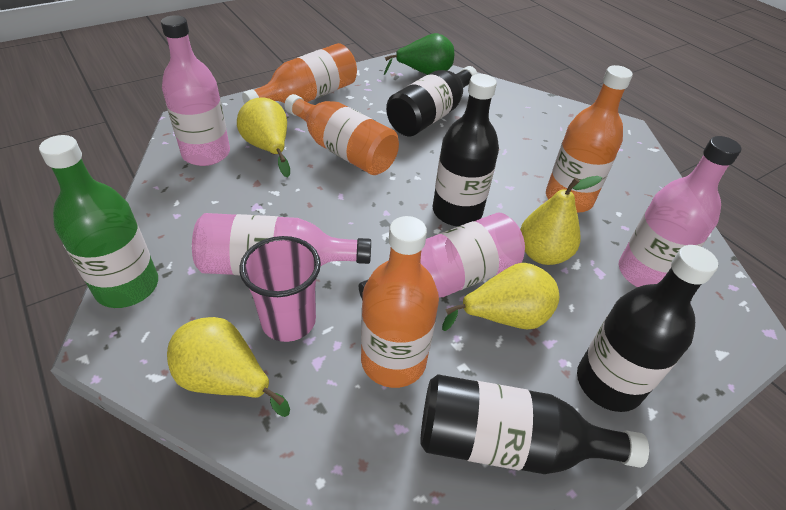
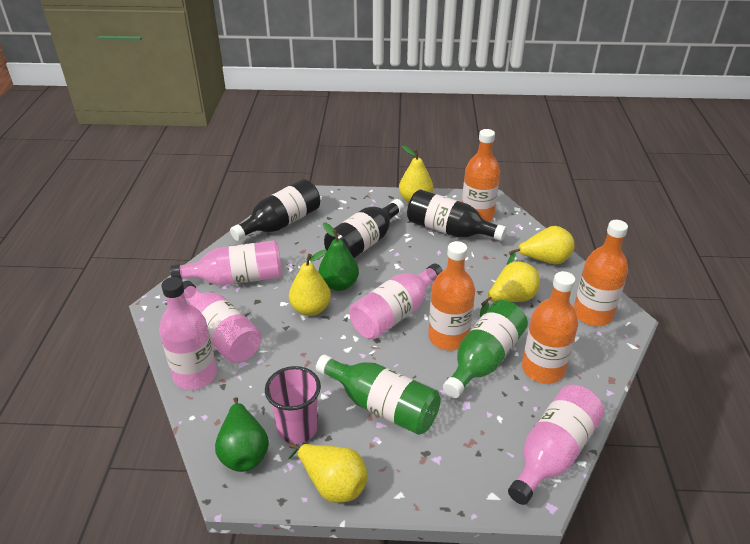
black bottle: 4 -> 3
green bottle: 1 -> 2
green pear: 1 -> 2
pink bottle: 4 -> 5
yellow pear: 4 -> 5

